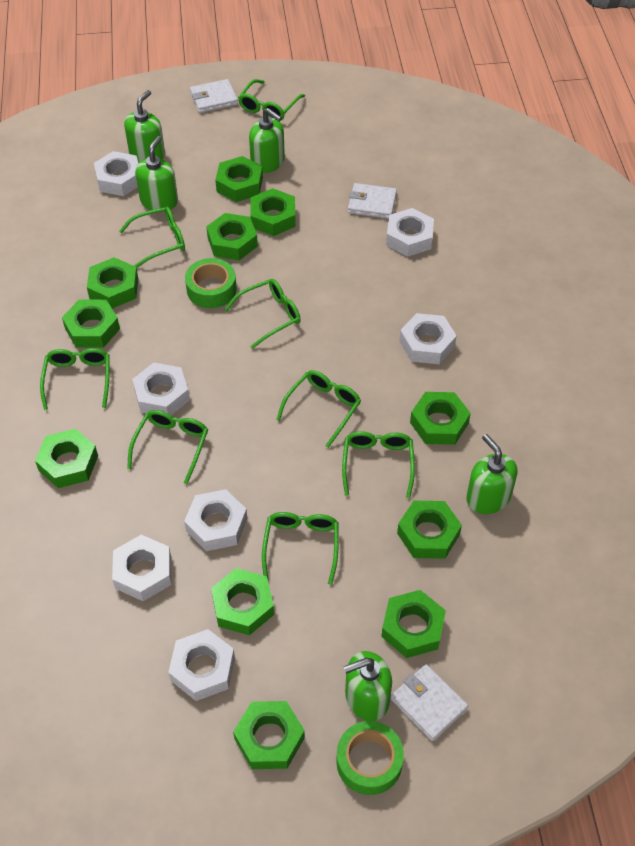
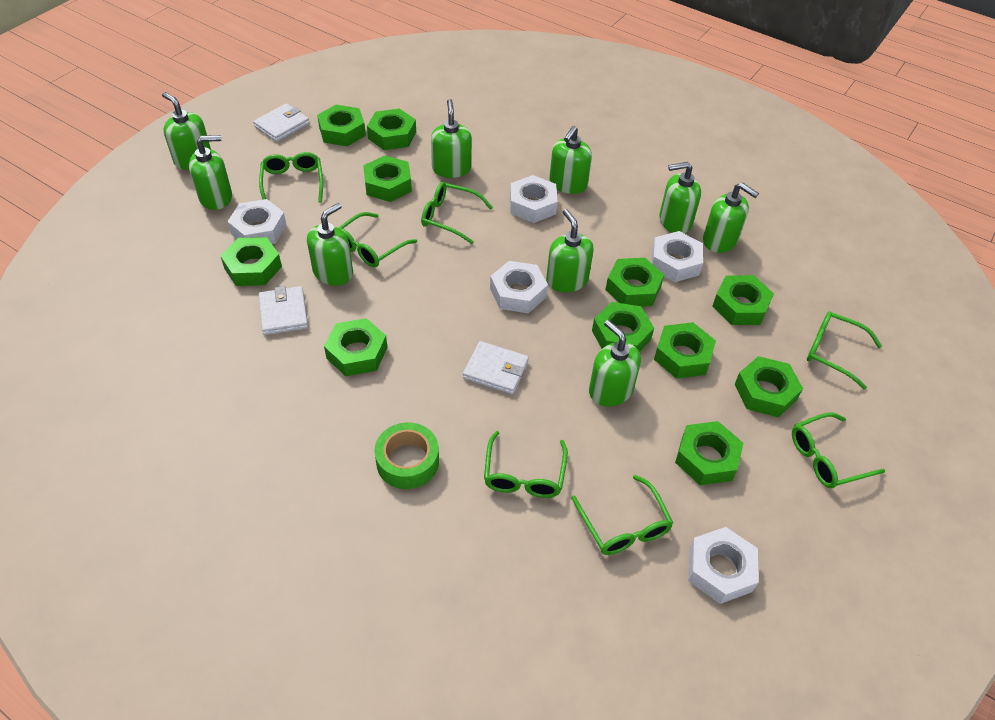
green glasses: 8 -> 7
green soap dispenser: 5 -> 9
green tape: 2 -> 1
white nut: 7 -> 5

